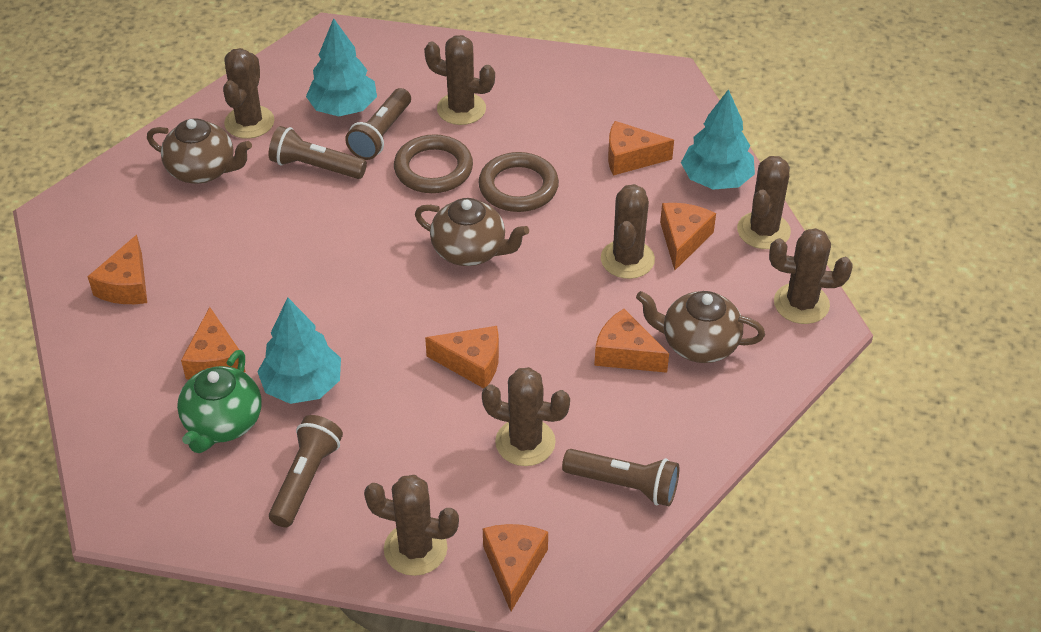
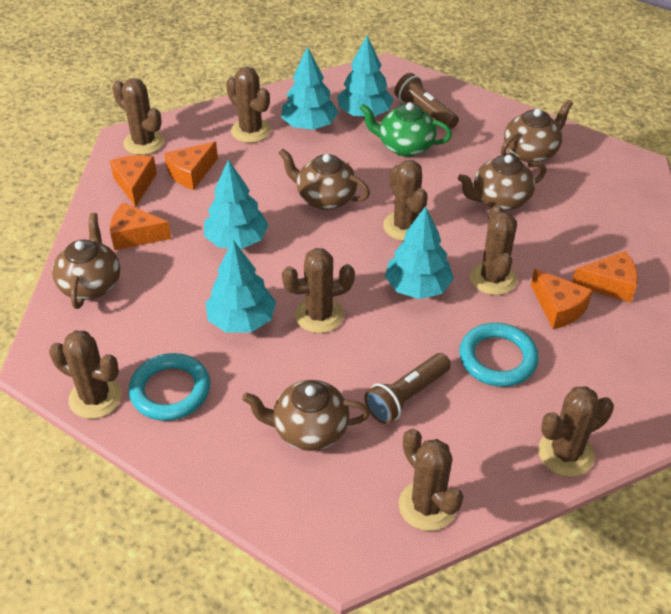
brown cactus: 7 -> 8
brown flashlight: 4 -> 2
brown ring: 2 -> 0
brown teapot: 3 -> 5
orange cheese: 7 -> 5
turquoise ring: 0 -> 2
turquoise tree: 3 -> 5

